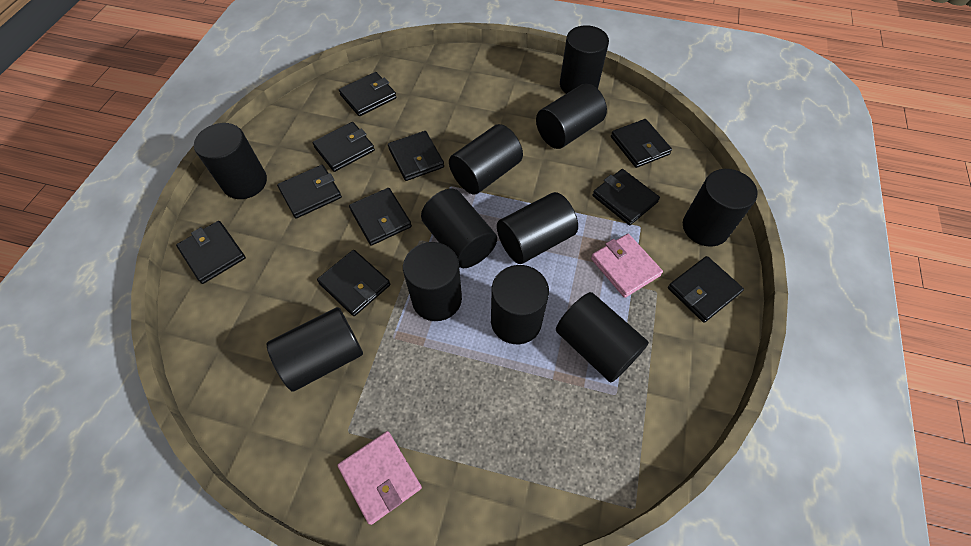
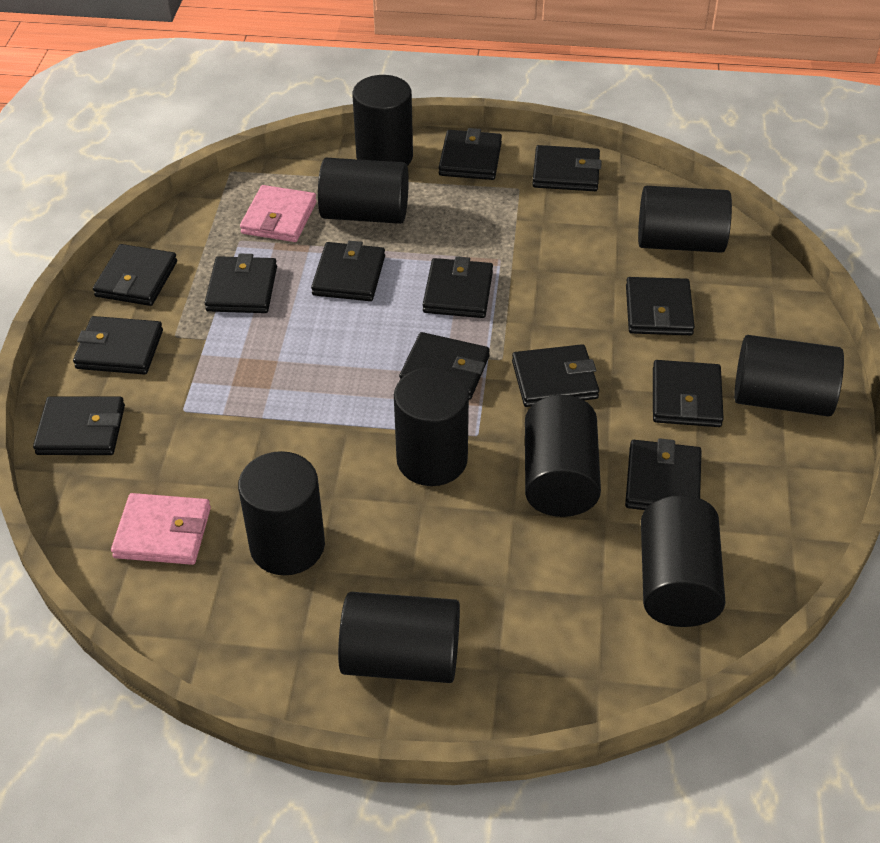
black cylinder: 11 -> 9
black wallet: 10 -> 13

